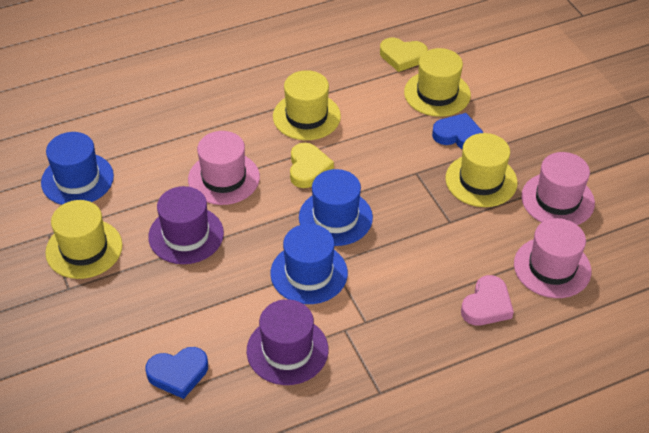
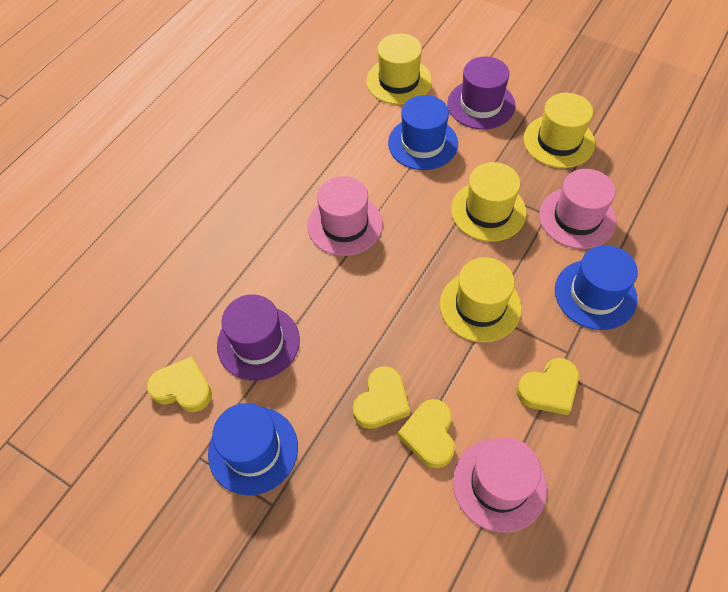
blue heart: 2 -> 0
pink heart: 1 -> 0
yellow heart: 2 -> 4

